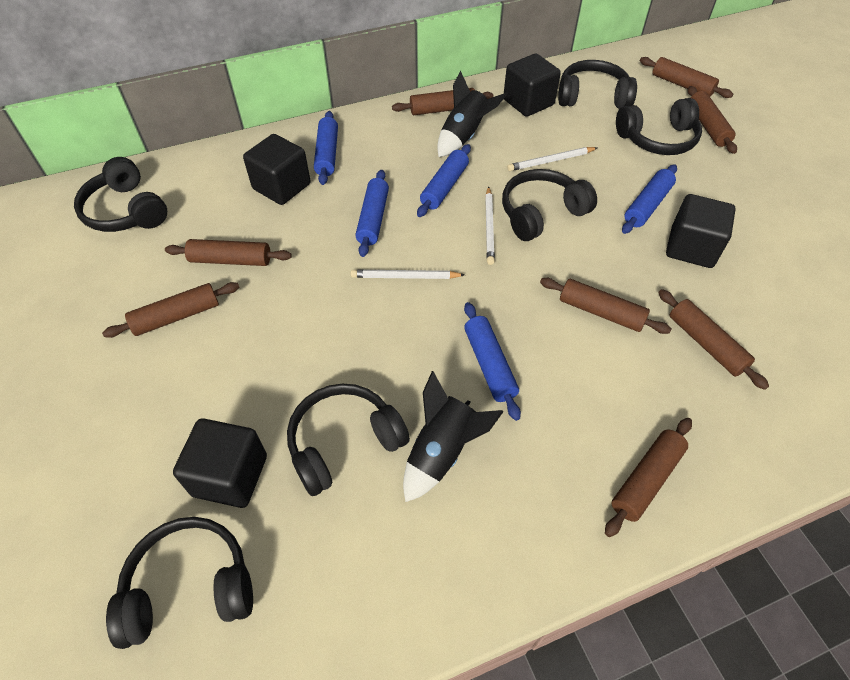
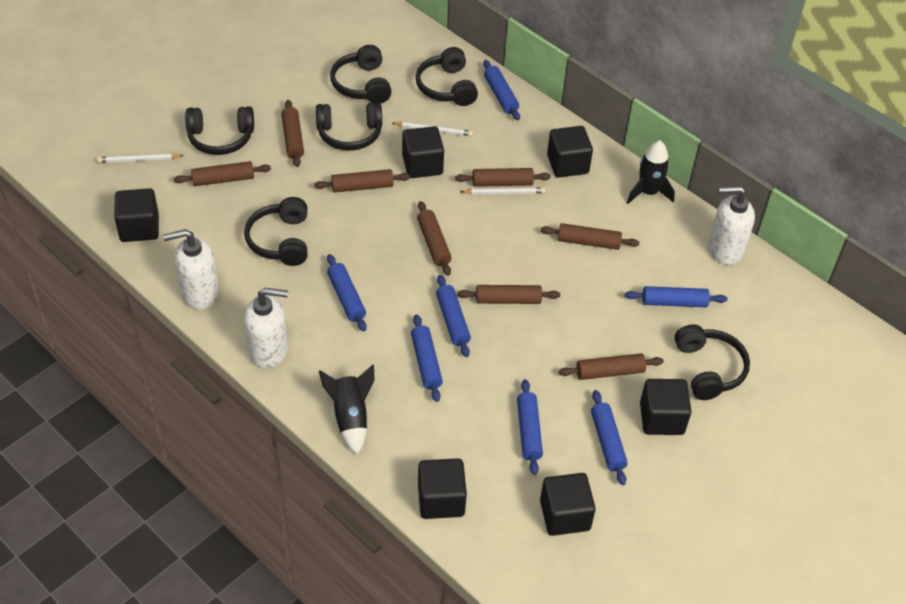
black cube: 4 -> 6
blue rolling pin: 5 -> 7
white soap dispenser: 0 -> 3

